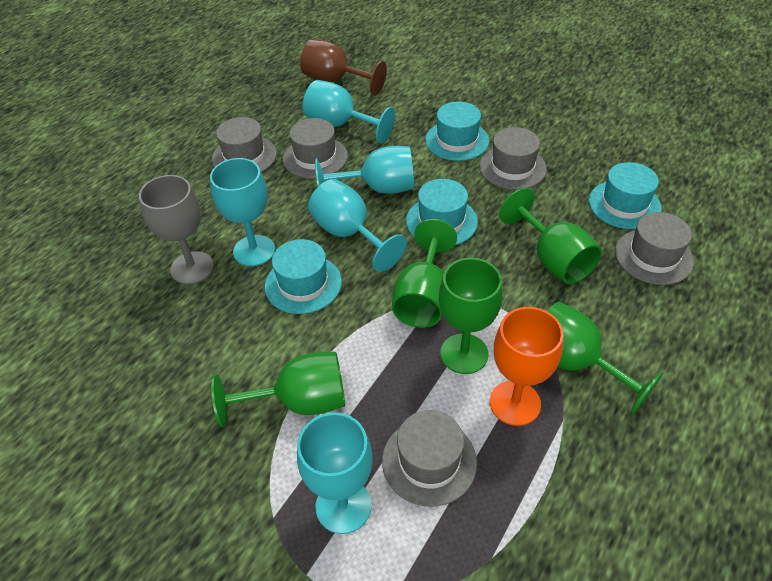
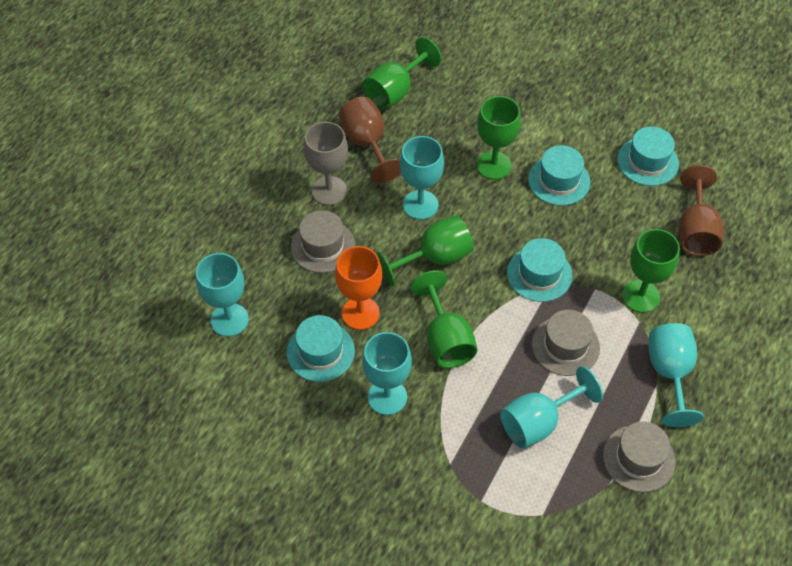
brown goblet: 1 -> 2
grey hat: 5 -> 3

